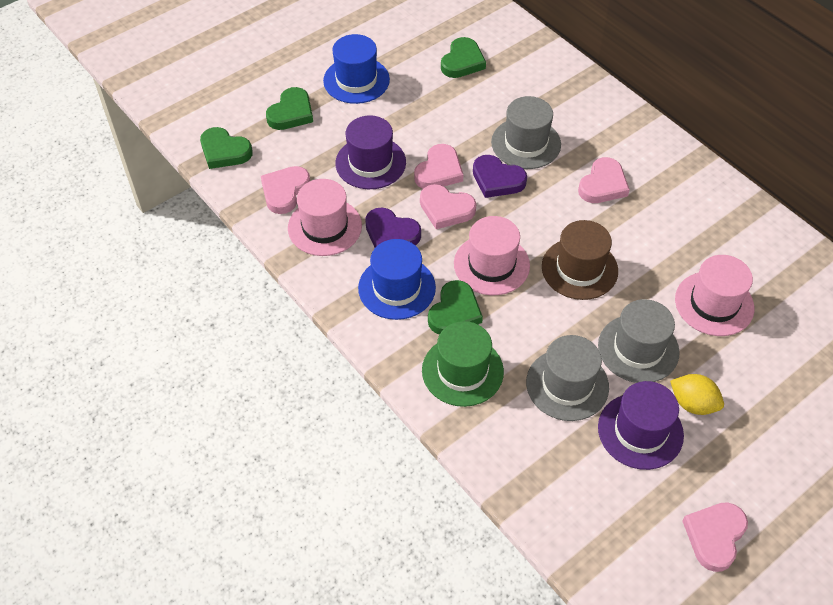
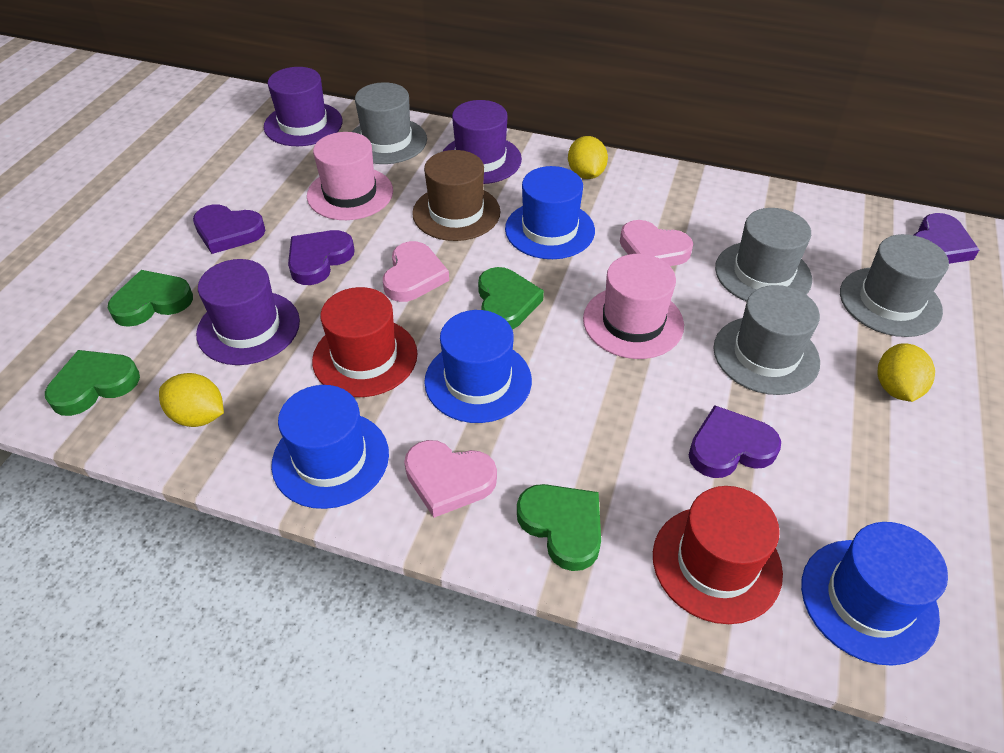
blue hat: 2 -> 4
green hat: 1 -> 0
grey hat: 3 -> 4
pink hat: 3 -> 2
pink heart: 5 -> 3
purple hat: 2 -> 3
purple heart: 2 -> 4
red hat: 0 -> 2
yellow lemon: 1 -> 3

